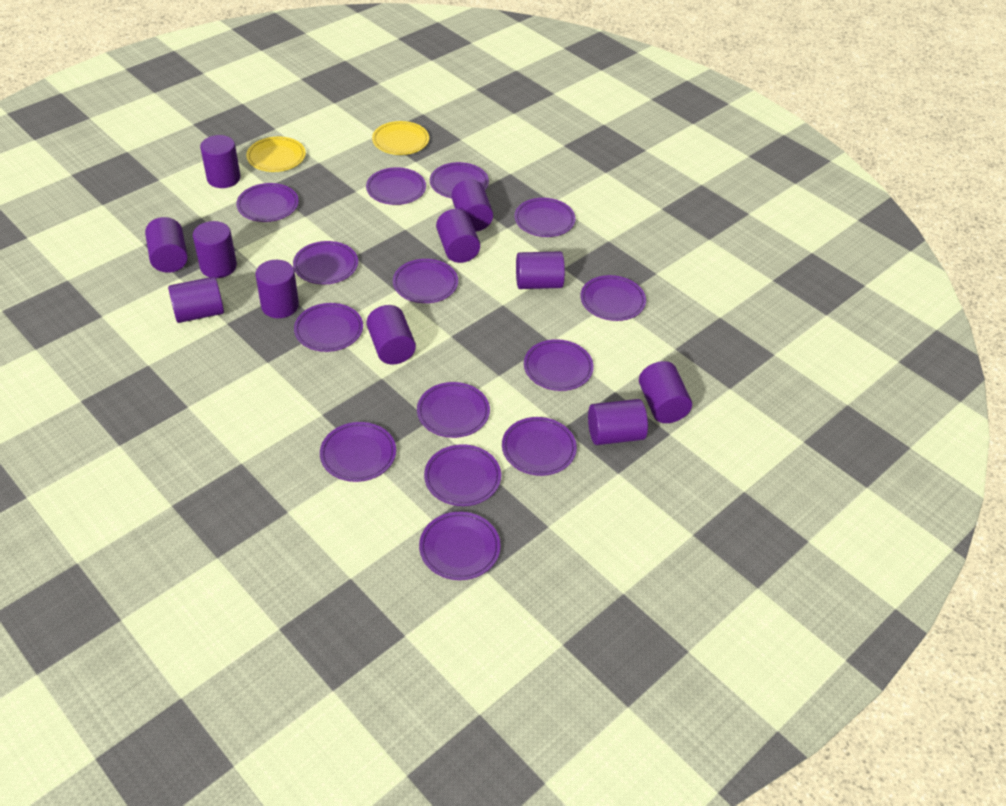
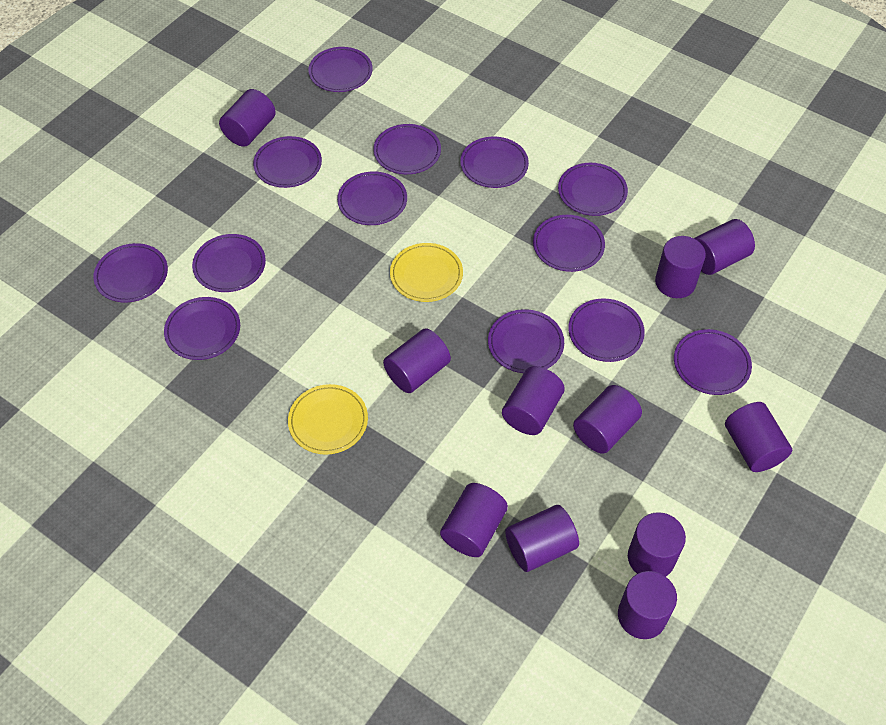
purple plate: 14 -> 13

